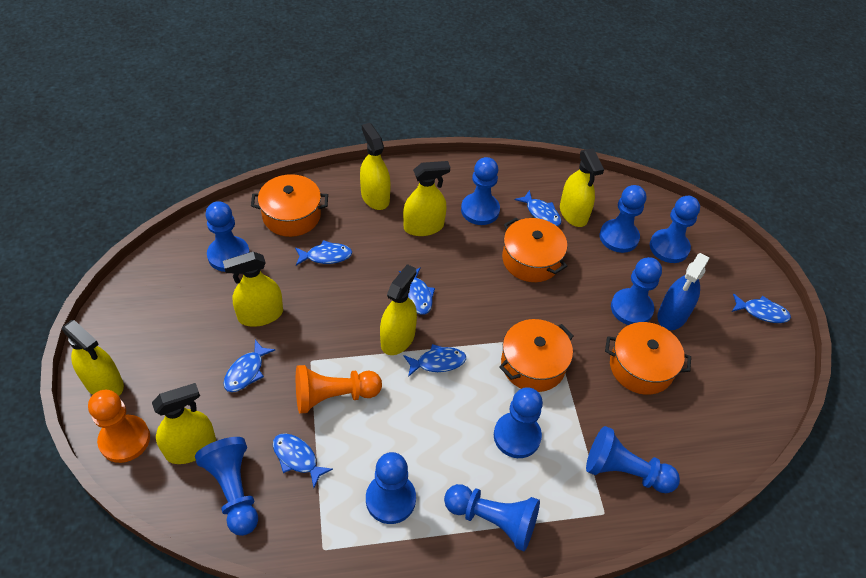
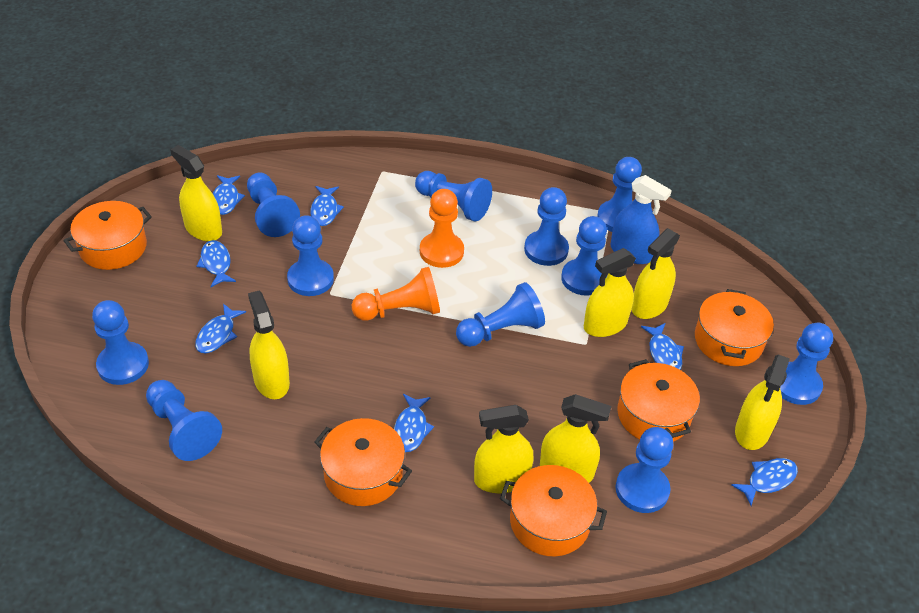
blue pawn: 10 -> 11
orange pot: 4 -> 5

